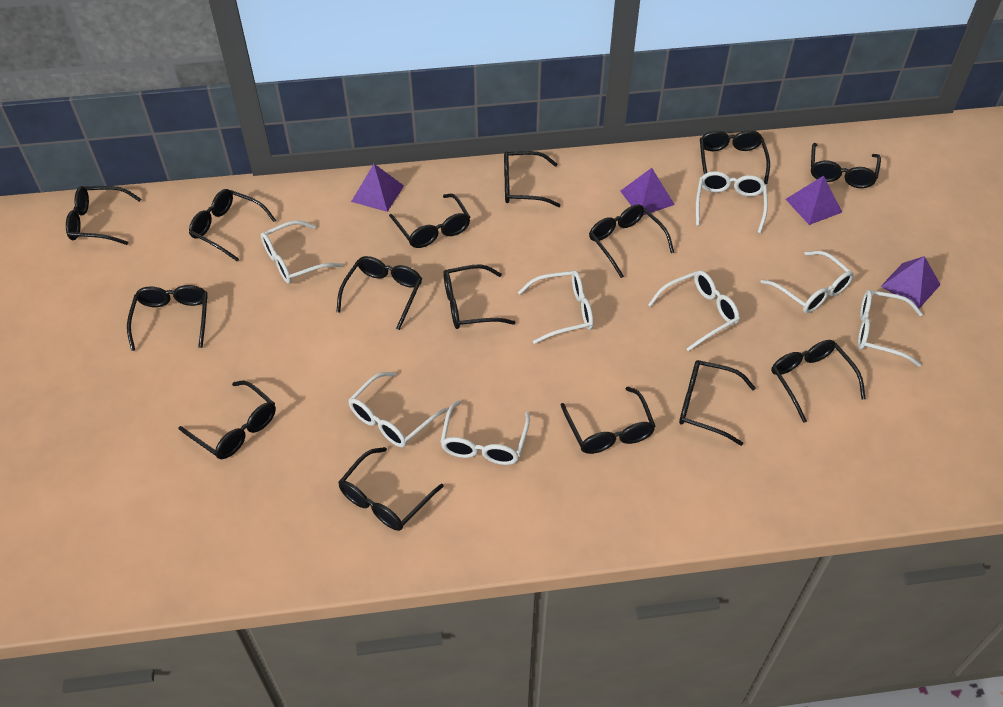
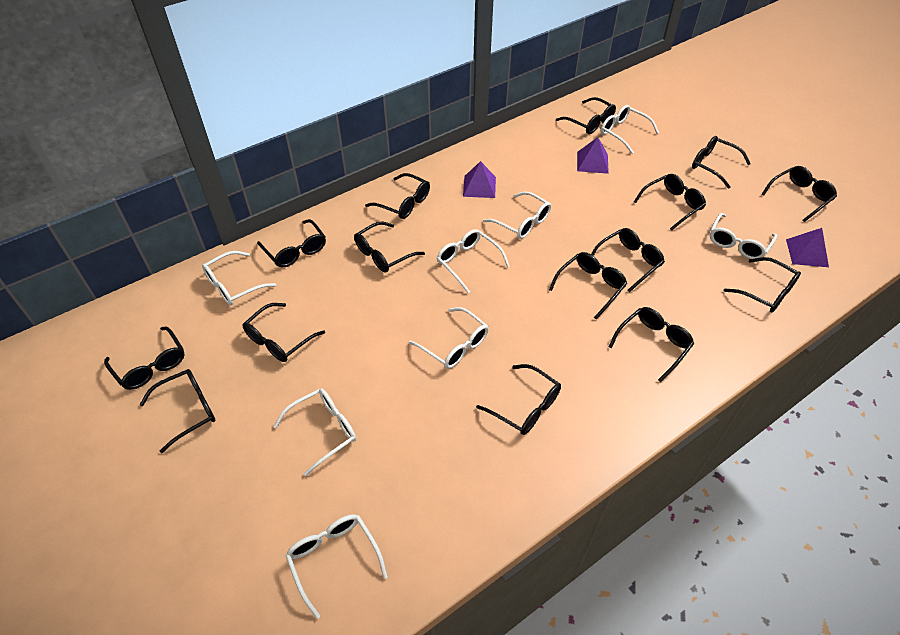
purple pyramid: 4 -> 3

